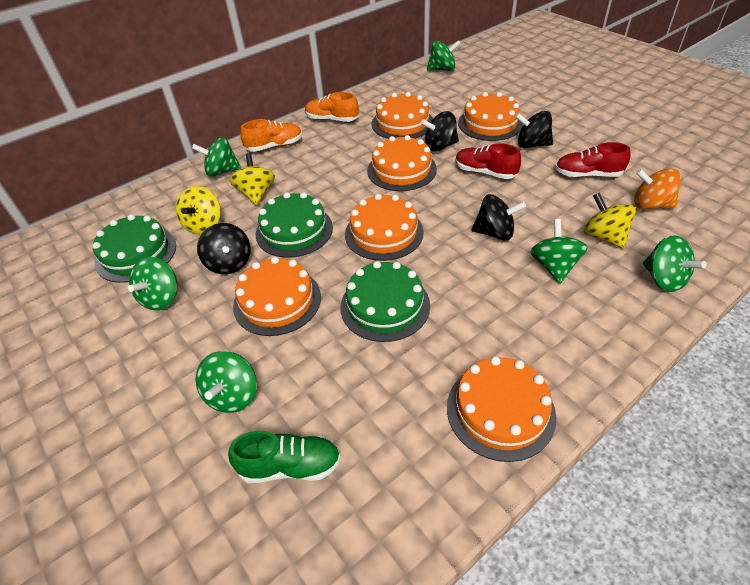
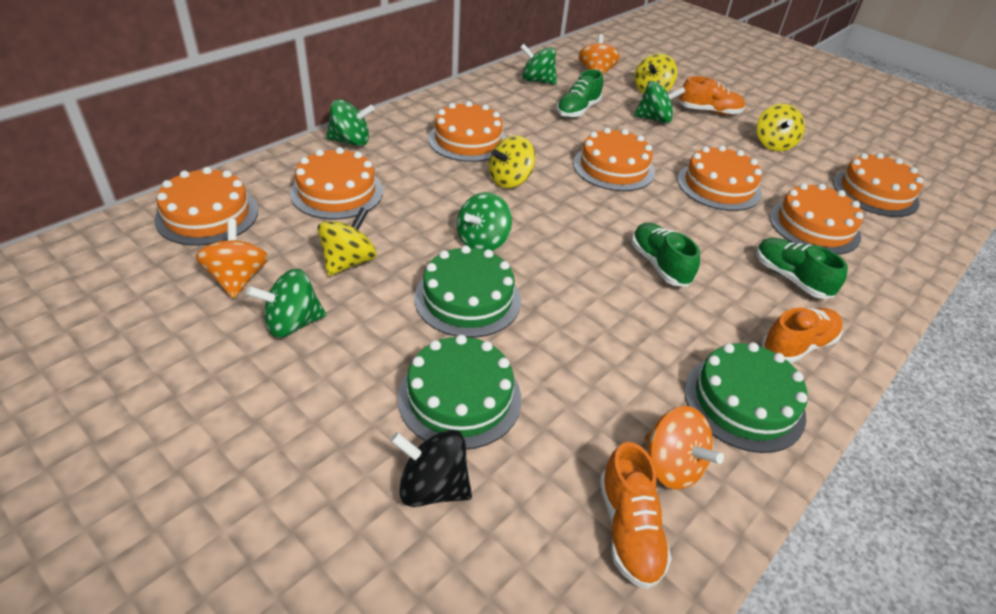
black spinning top: 4 -> 1
green shoe: 1 -> 3
green spinning top: 6 -> 5
orange cake: 6 -> 7
orange shoe: 2 -> 3
orange spinning top: 1 -> 3
red shoe: 2 -> 0
yellow spinning top: 3 -> 4

